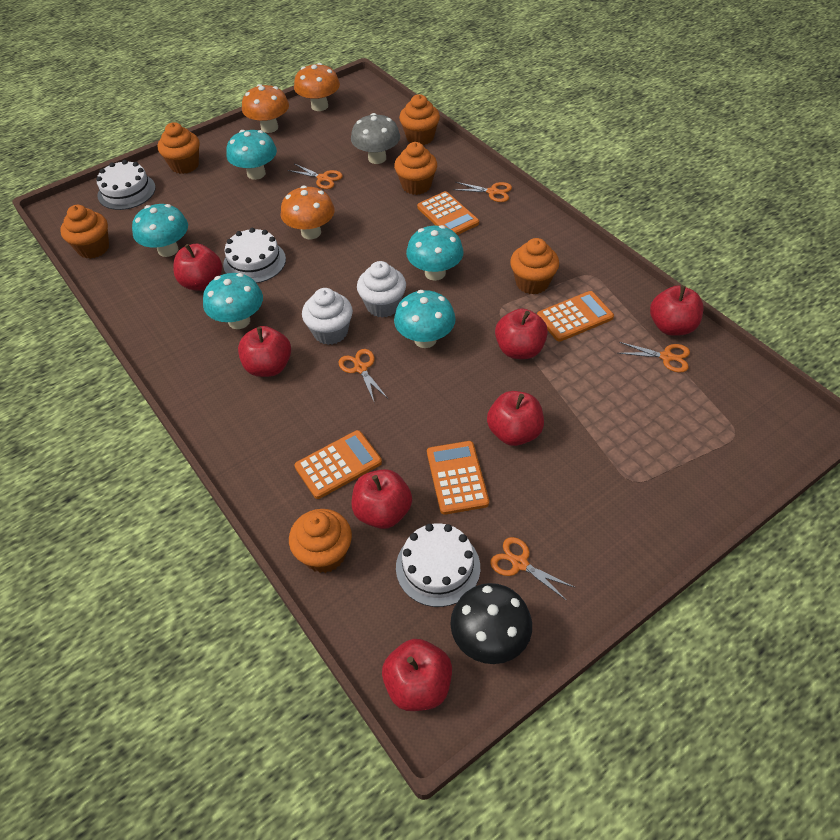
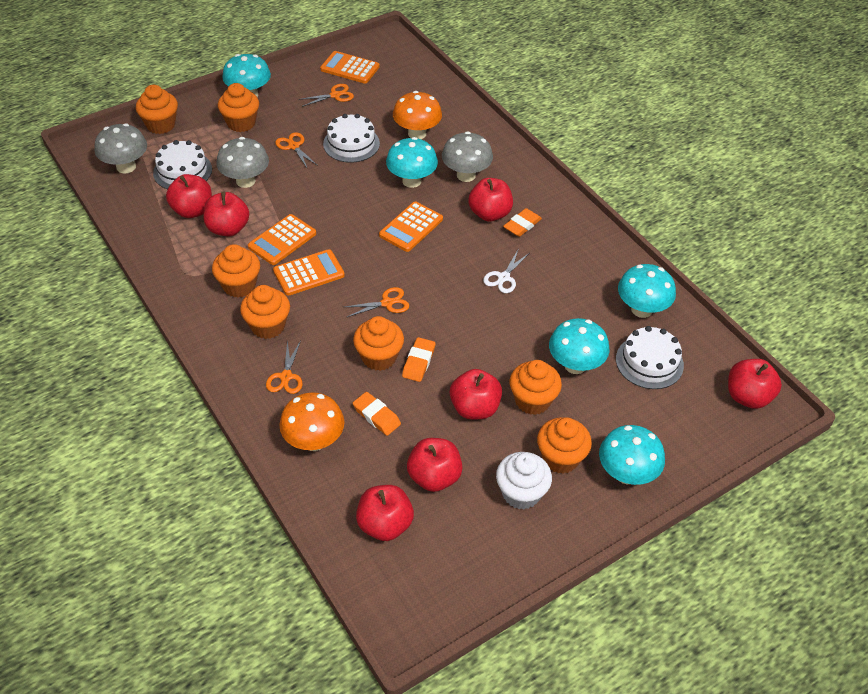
black mushroom: 1 -> 0
grey mushroom: 1 -> 3
orange cupcake: 6 -> 7
orange eraser: 0 -> 3
orange mushroom: 3 -> 2
orange scissors: 5 -> 4
white cupcake: 2 -> 1
white scissors: 0 -> 1

